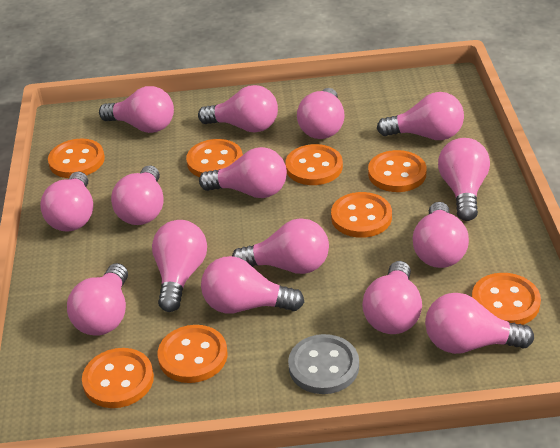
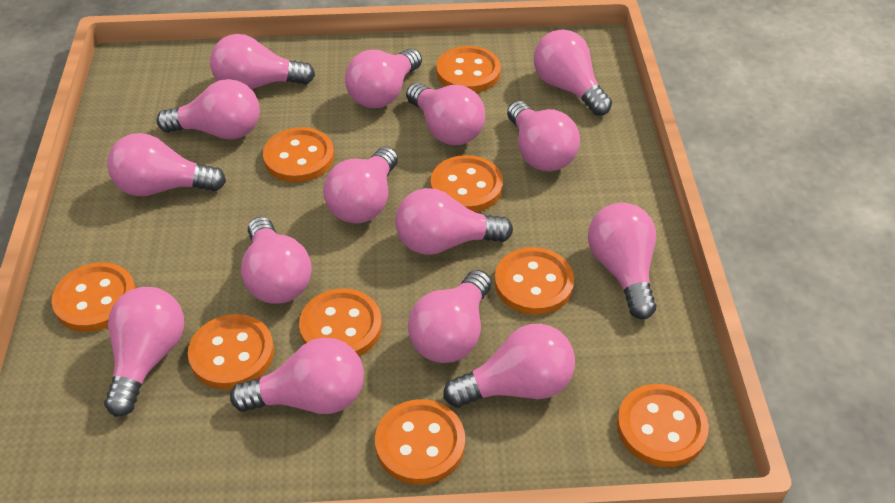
grey button: 1 -> 0
orange button: 8 -> 9

